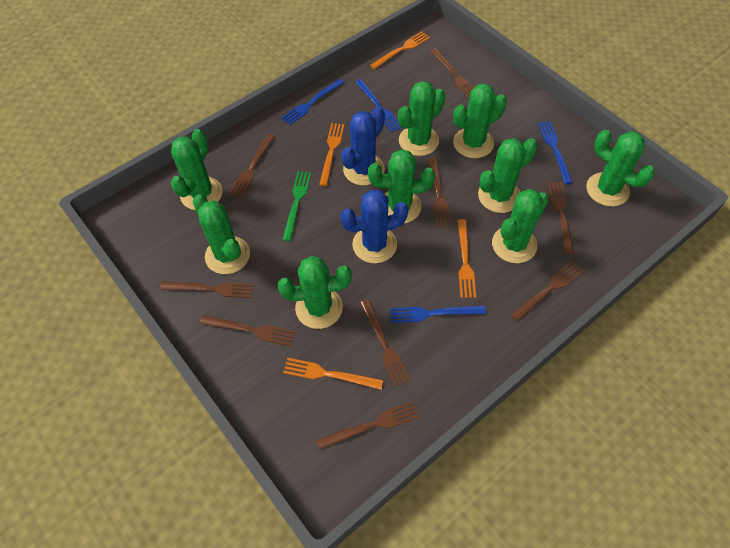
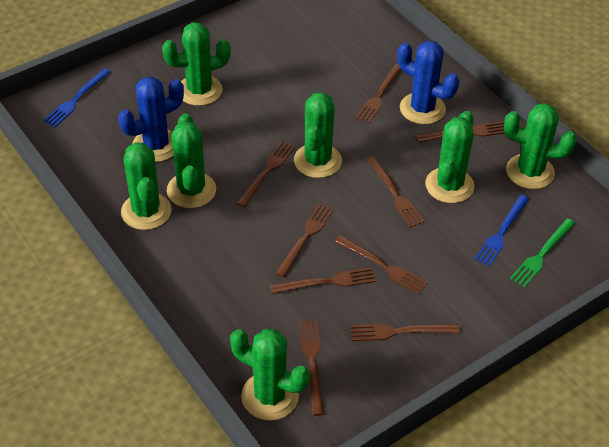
blue fork: 4 -> 2
green cactus: 9 -> 7
orange fork: 4 -> 0

